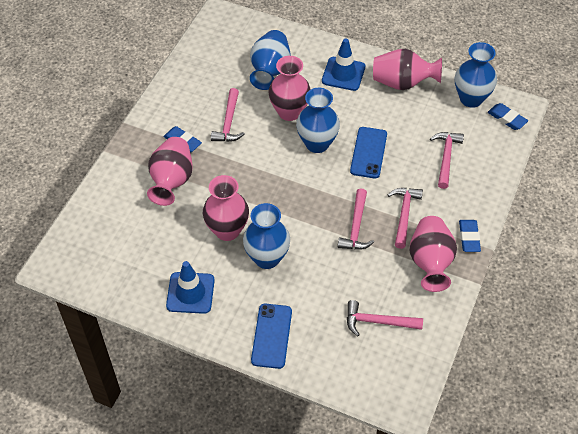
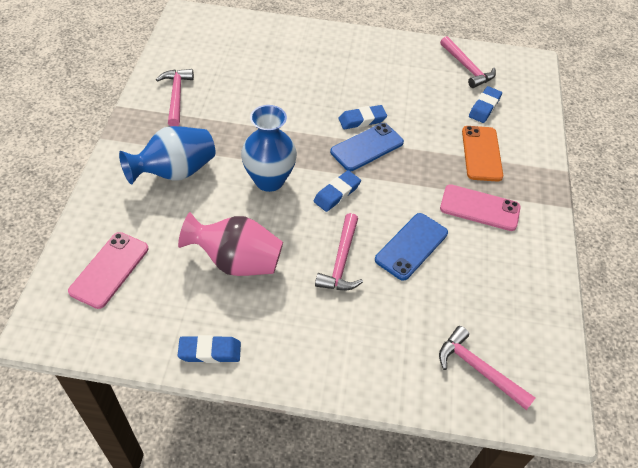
blue eraser: 3 -> 4
blue traffic cone: 2 -> 0
blue vase: 4 -> 2
orange phone: 0 -> 1
pink hammer: 5 -> 4
pink phone: 0 -> 2
pink vase: 5 -> 1

